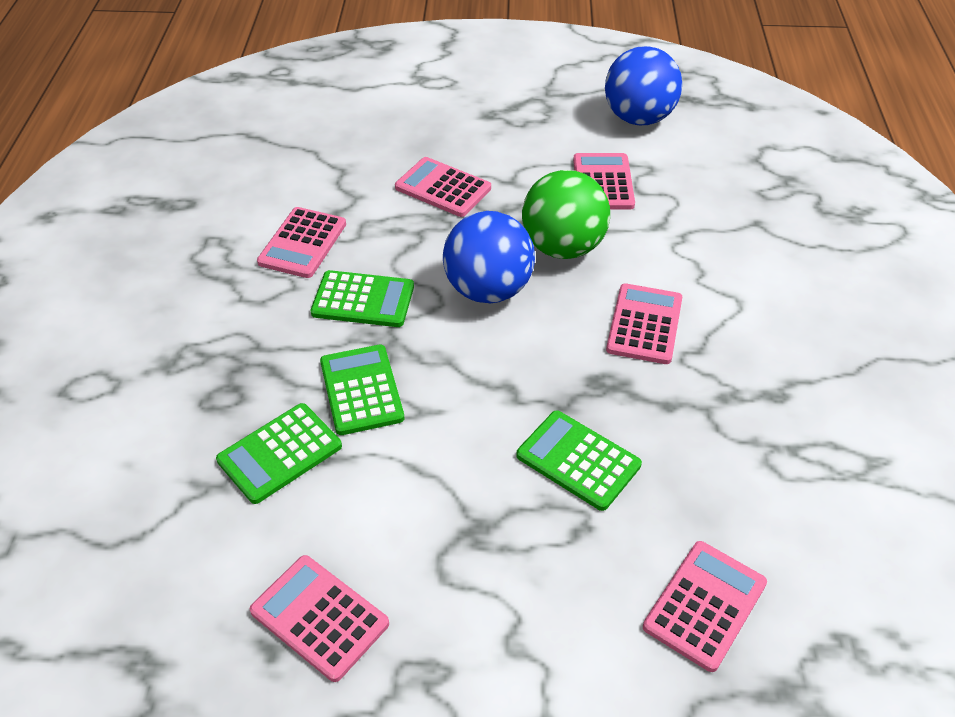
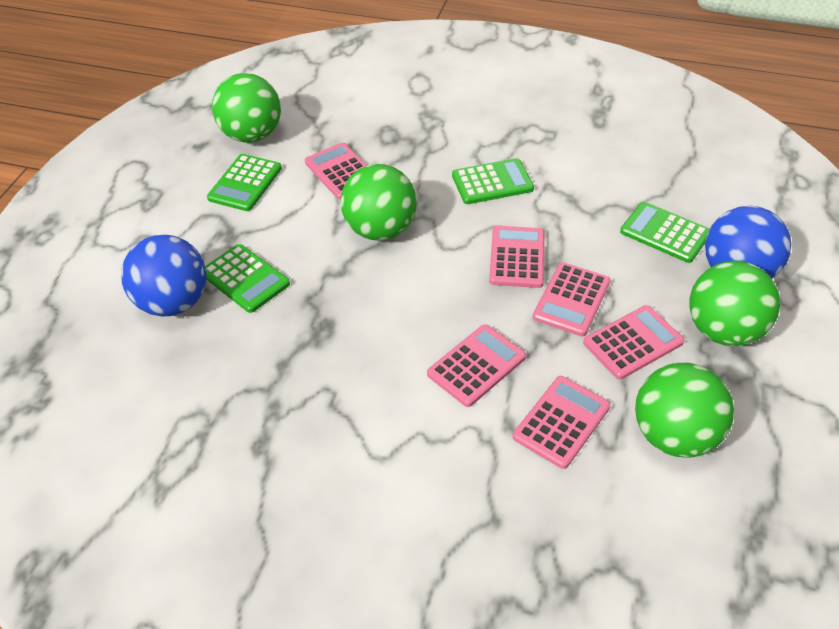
green ball: 1 -> 4

